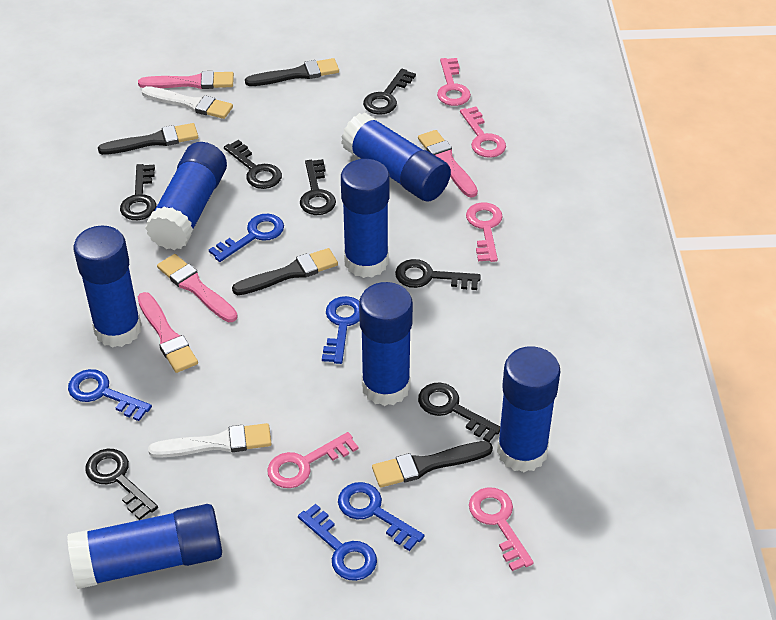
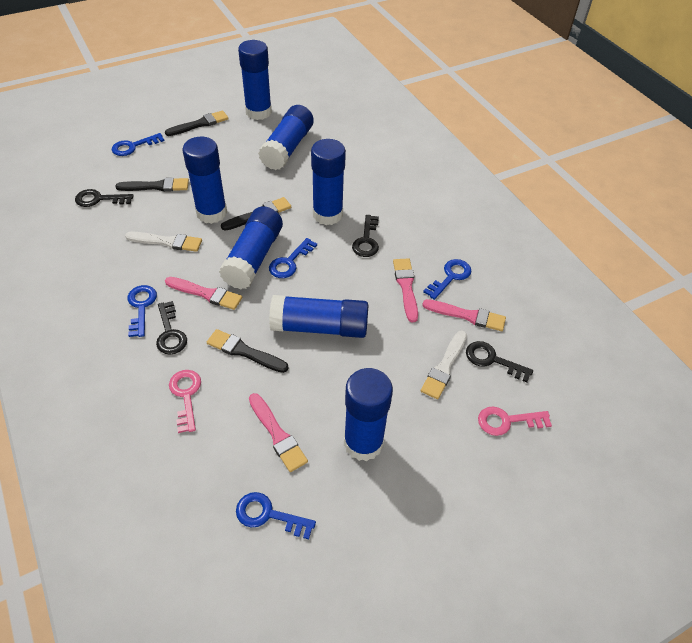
black key: 7 -> 4
pink key: 5 -> 2

